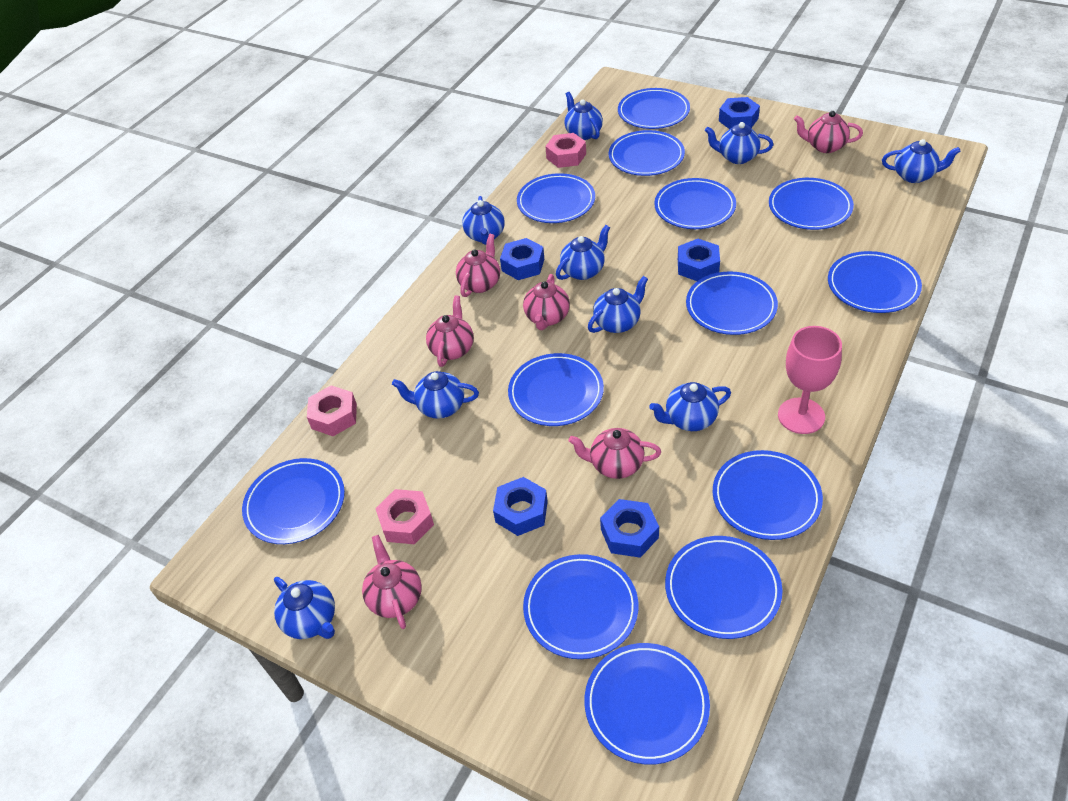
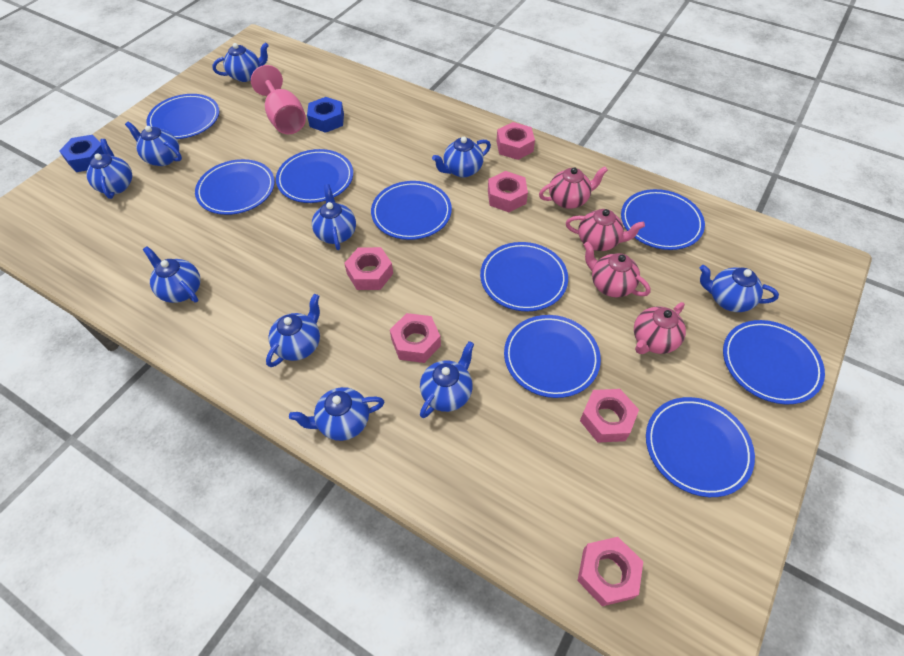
blue nut: 5 -> 2
blue plate: 13 -> 9
blue teapot: 9 -> 10
pink nut: 3 -> 6
pink teapot: 6 -> 4

